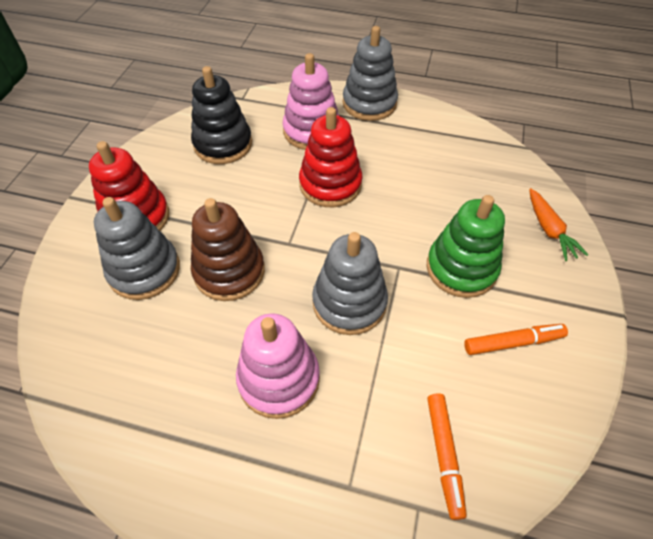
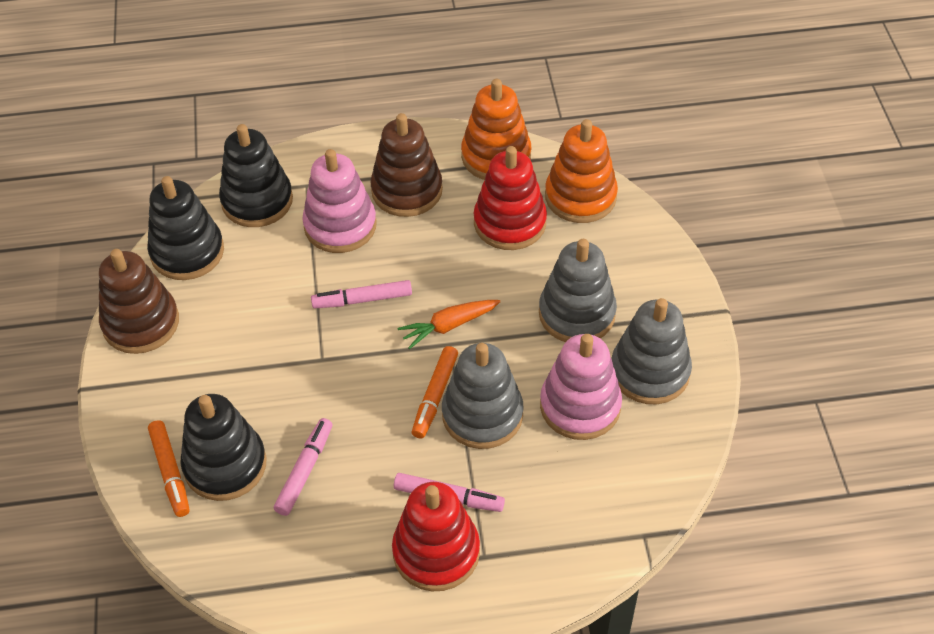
black stacking toy: 1 -> 3
brown stacking toy: 1 -> 2
green stacking toy: 1 -> 0
orange stacking toy: 0 -> 2
pink marker: 0 -> 3

